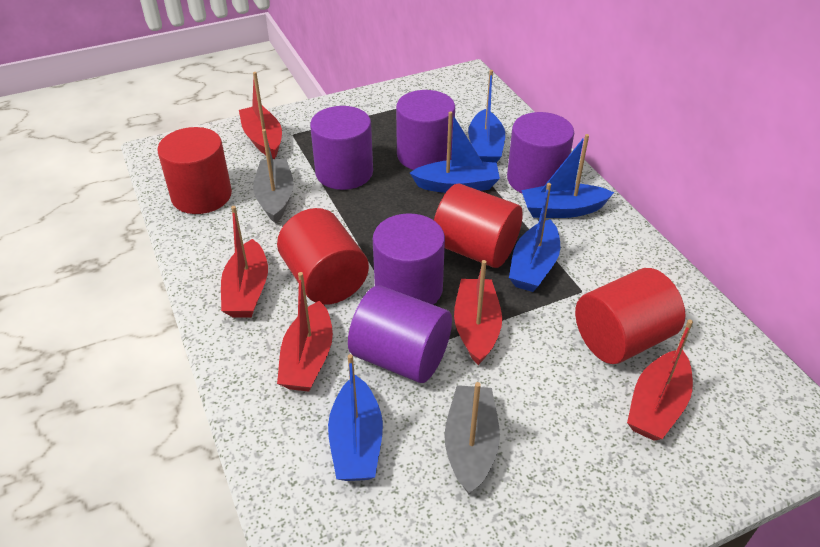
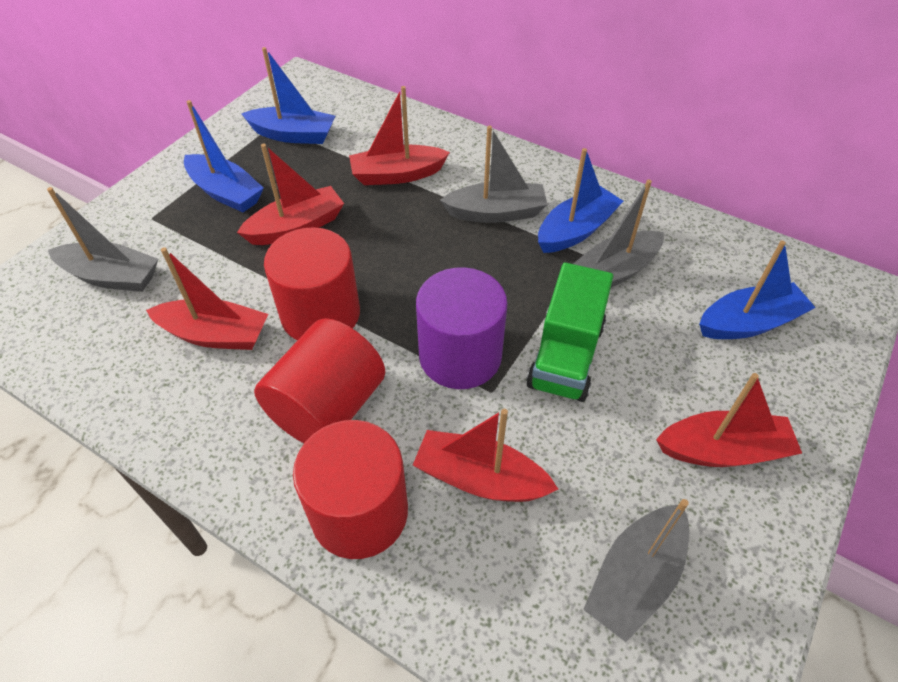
blue boat: 5 -> 4
green truck: 0 -> 1
grey boat: 2 -> 4
purple cylinder: 5 -> 1
red cylinder: 4 -> 3

